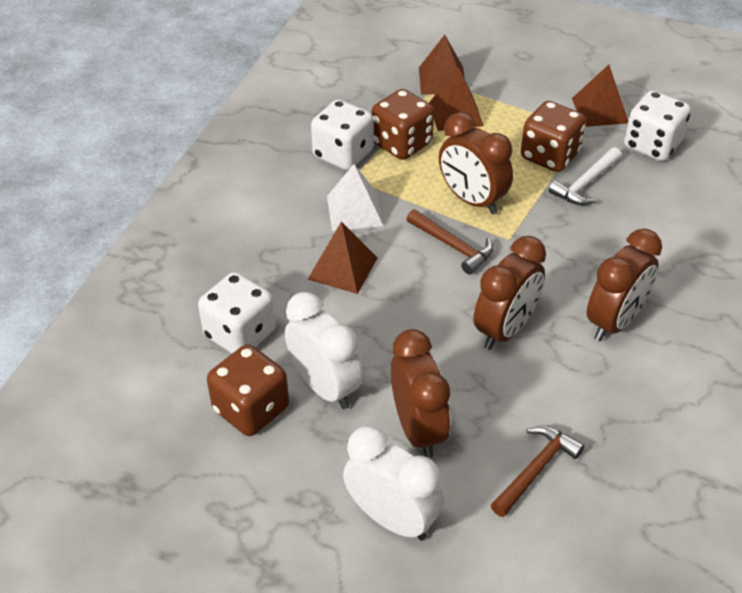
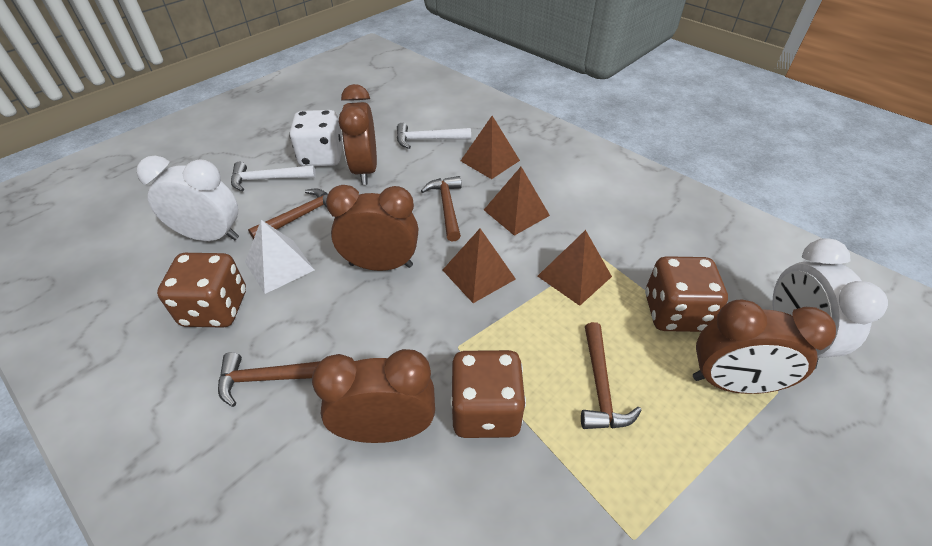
brown hammer: 2 -> 4
white dice: 3 -> 1
white hammer: 1 -> 2

